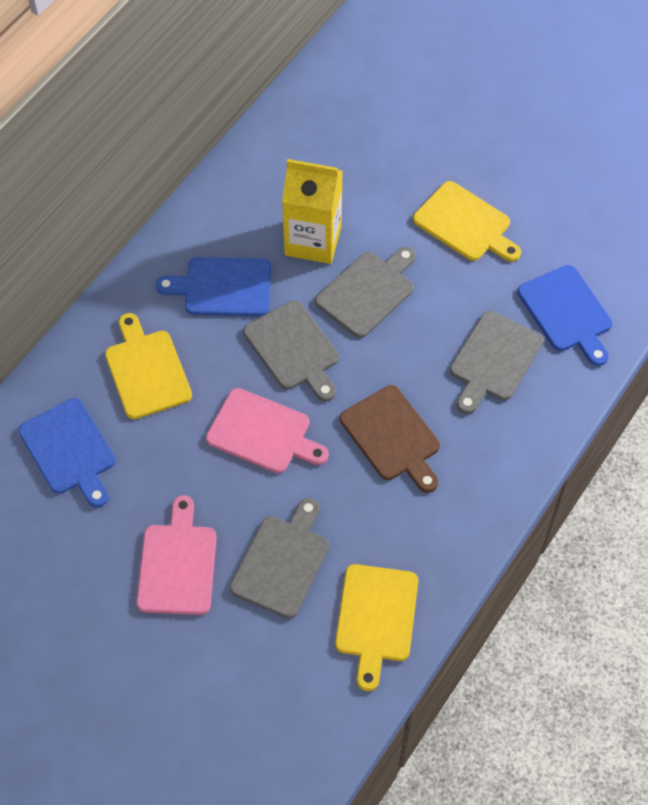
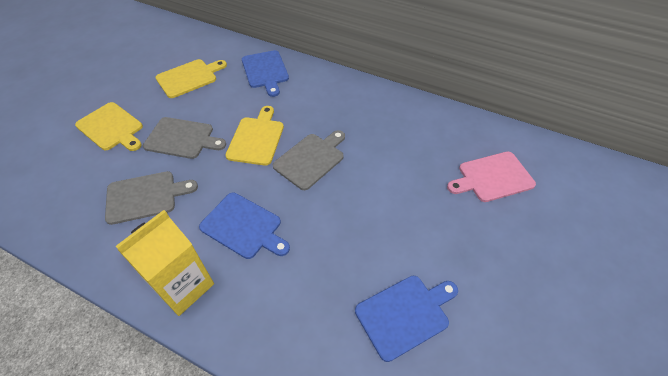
brown cutting board: 1 -> 0
grey cutting board: 4 -> 3
pink cutting board: 2 -> 1

